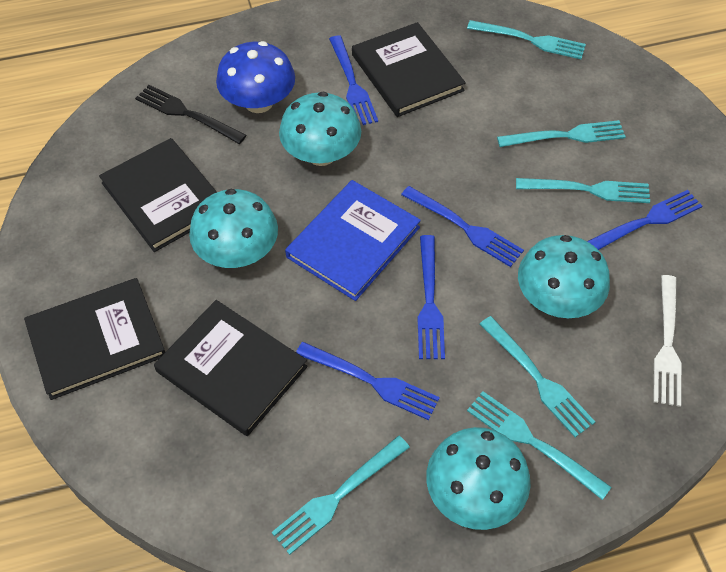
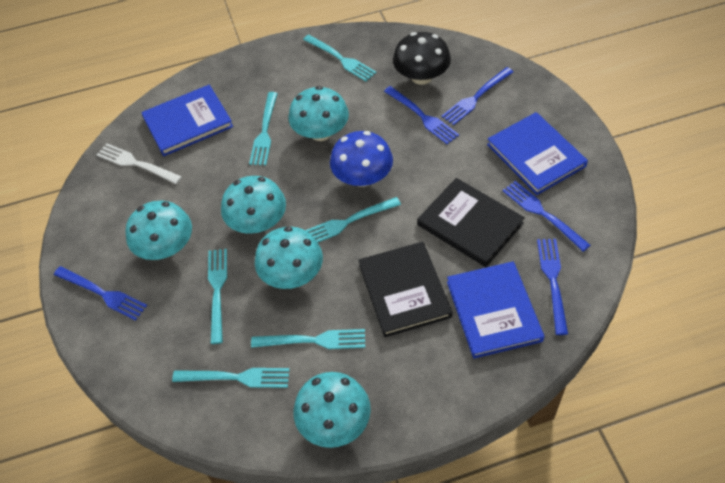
black book: 4 -> 2
black fork: 1 -> 0
black mushroom: 0 -> 1
blue book: 1 -> 3
turquoise mushroom: 4 -> 5

